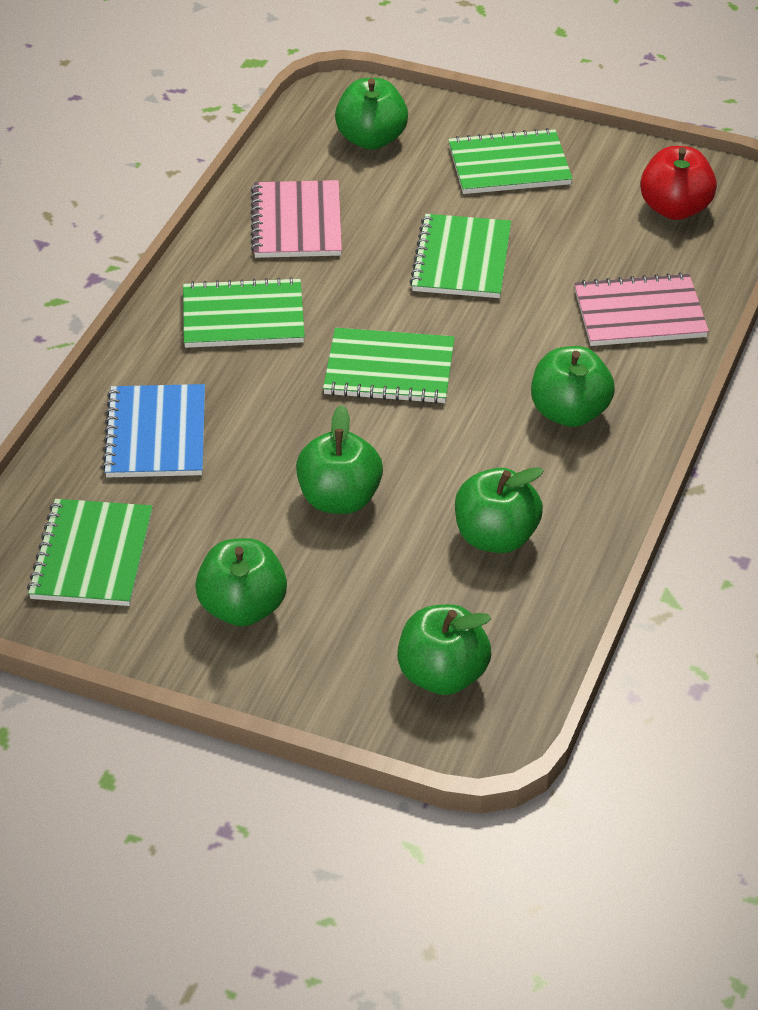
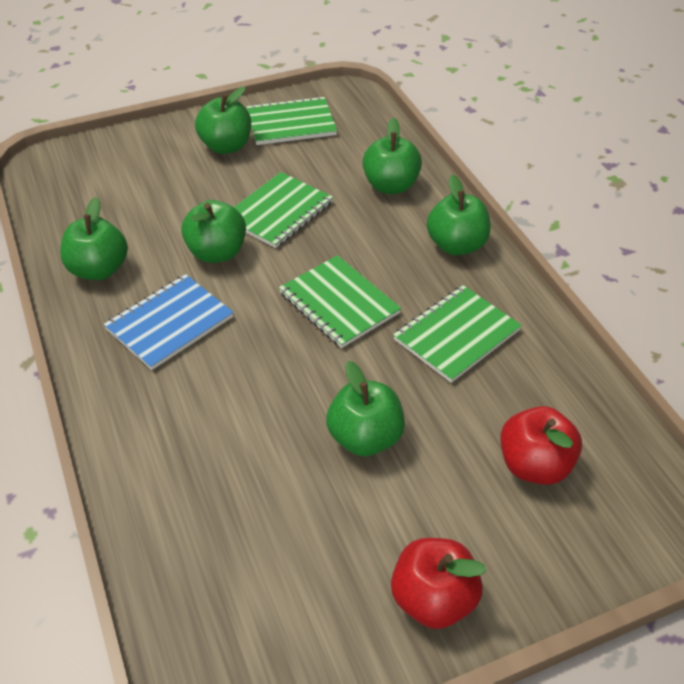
green notebook: 5 -> 4
pink notebook: 2 -> 0
red apple: 1 -> 2

